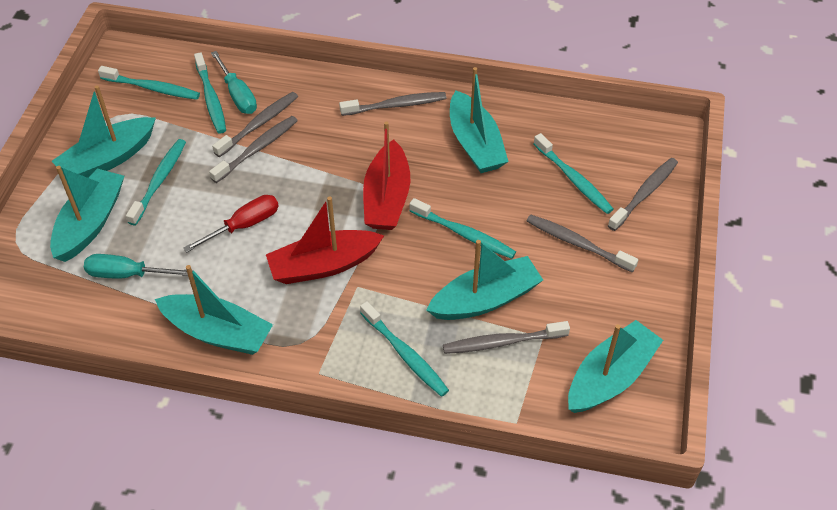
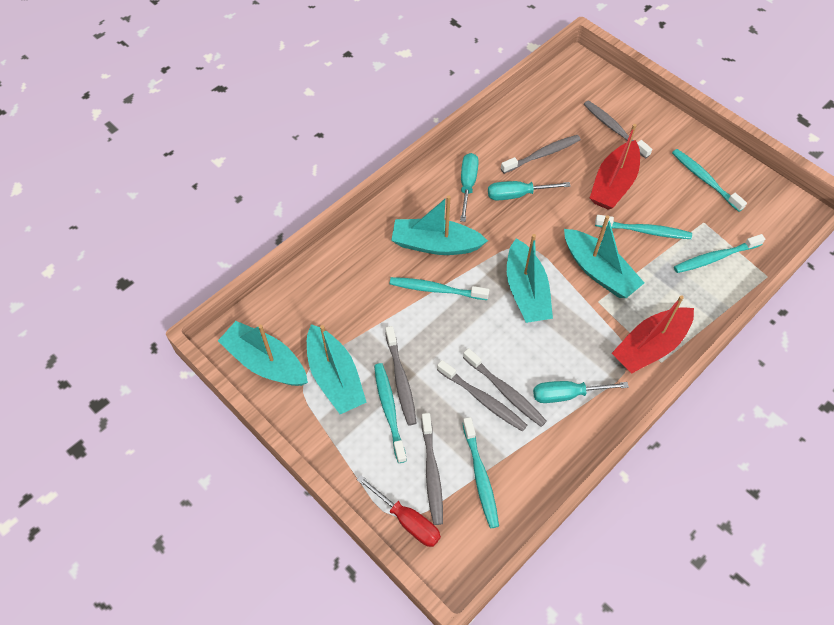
turquoise boat: 6 -> 5
turquoise screwdriver: 2 -> 3

